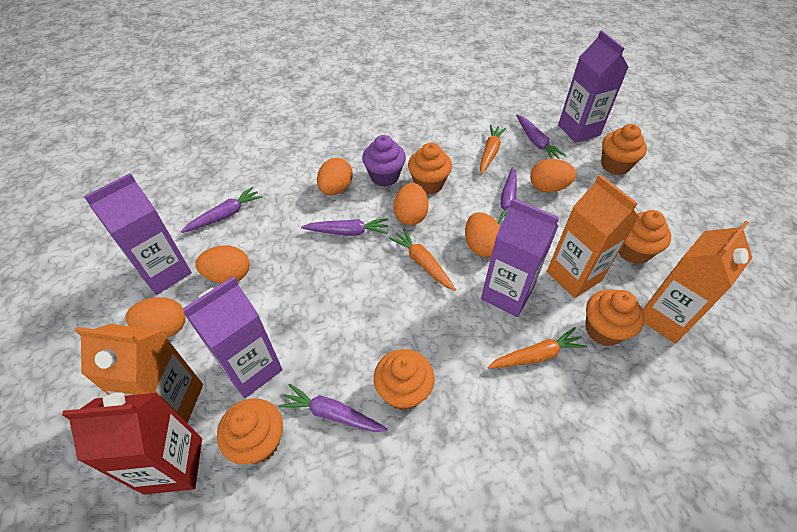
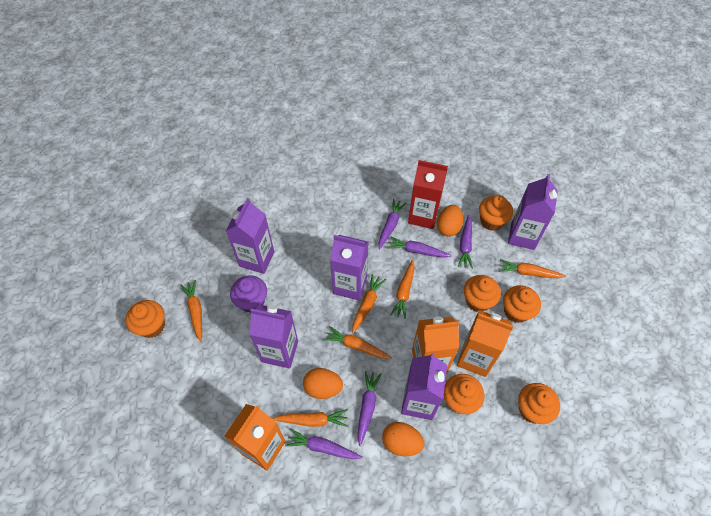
orange carrot: 3 -> 6
orange egg: 6 -> 3
purple carton: 4 -> 5

